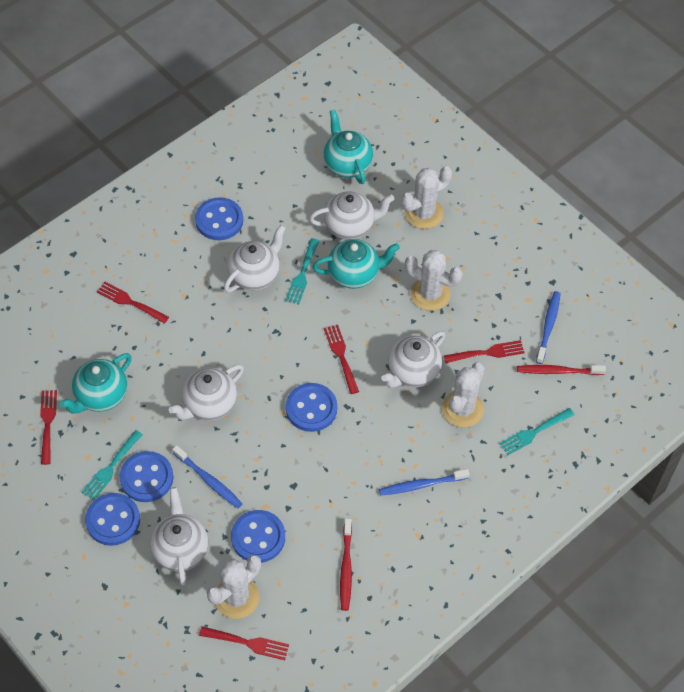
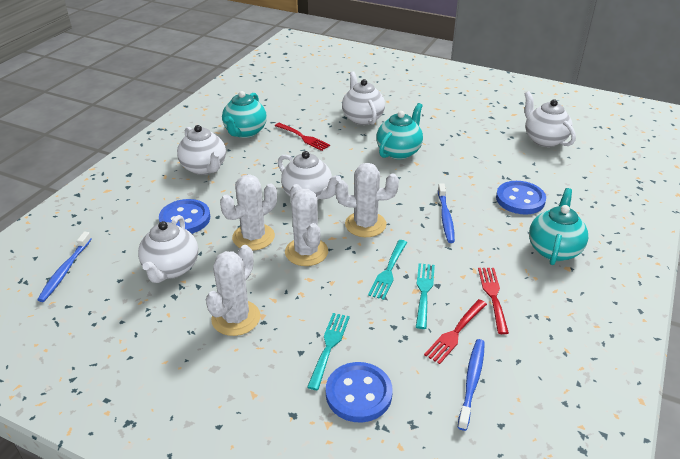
blue button: 5 -> 3
red fork: 5 -> 3
red toothbrush: 2 -> 0

